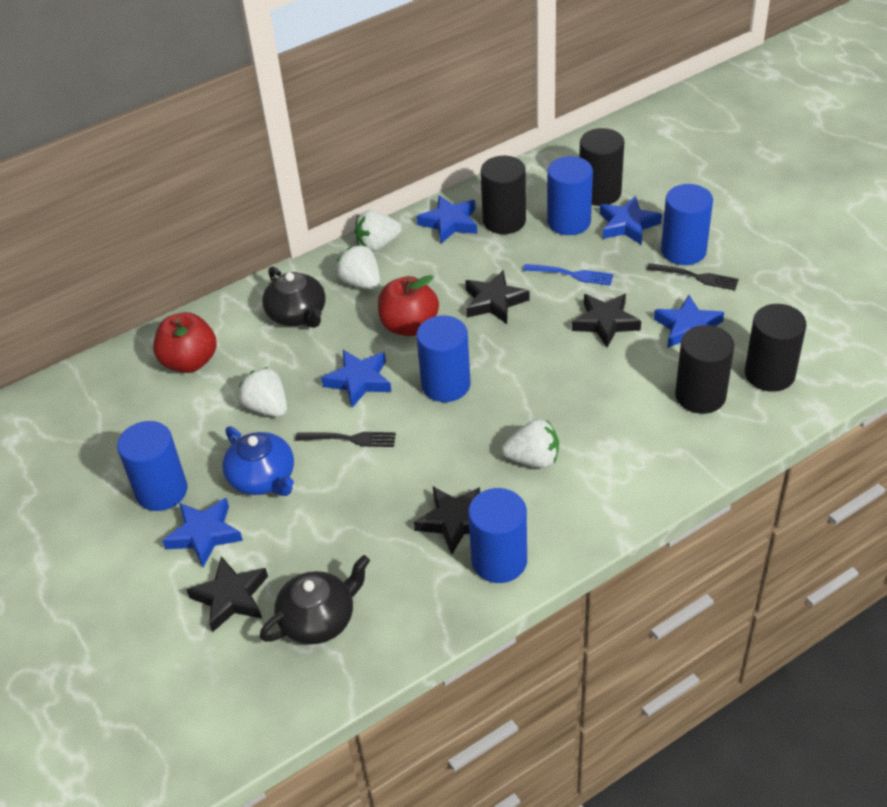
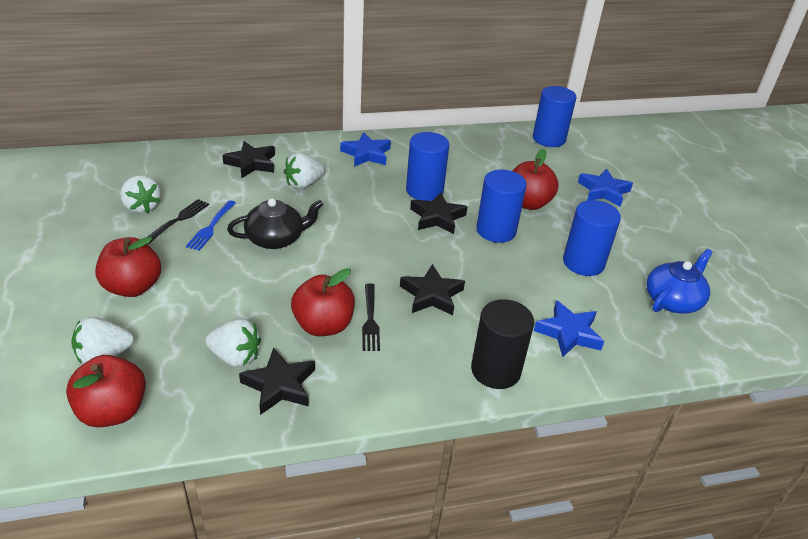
black cylinder: 4 -> 1
black teapot: 2 -> 1
blue cylinder: 5 -> 4
blue star: 5 -> 3
red apple: 2 -> 4

